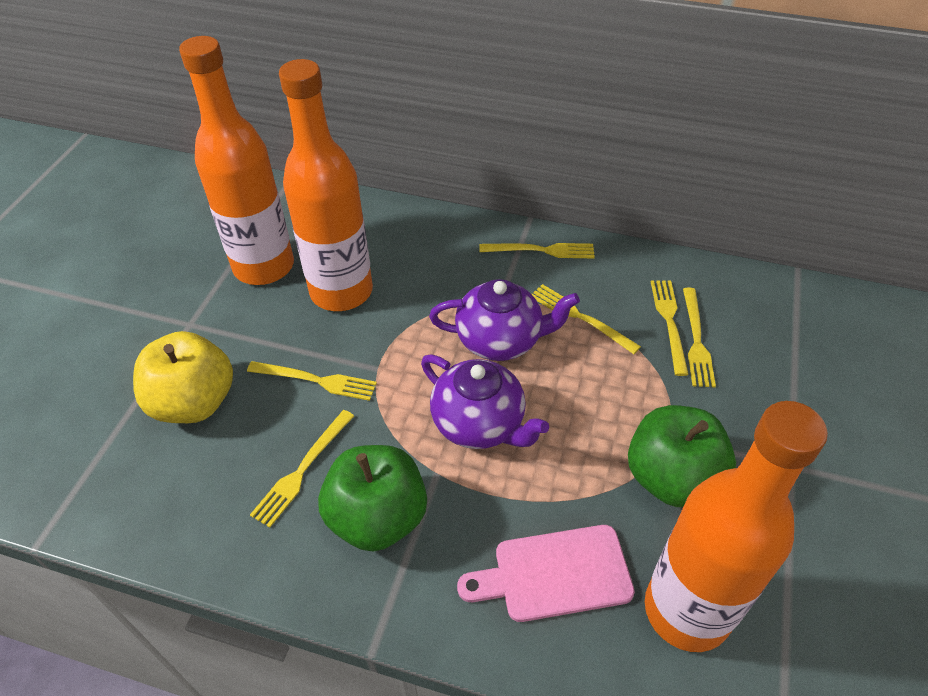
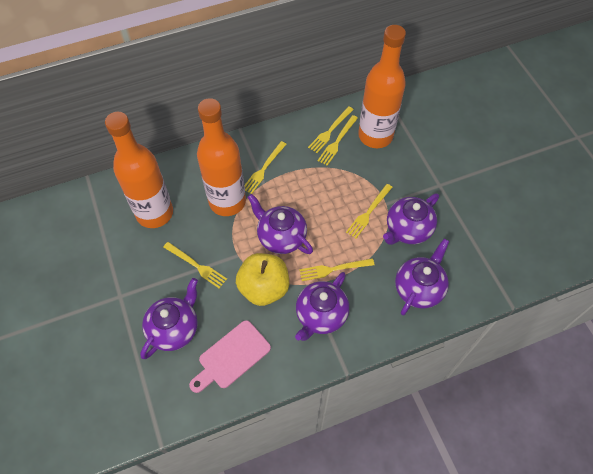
green apple: 2 -> 0
purple teapot: 2 -> 5

